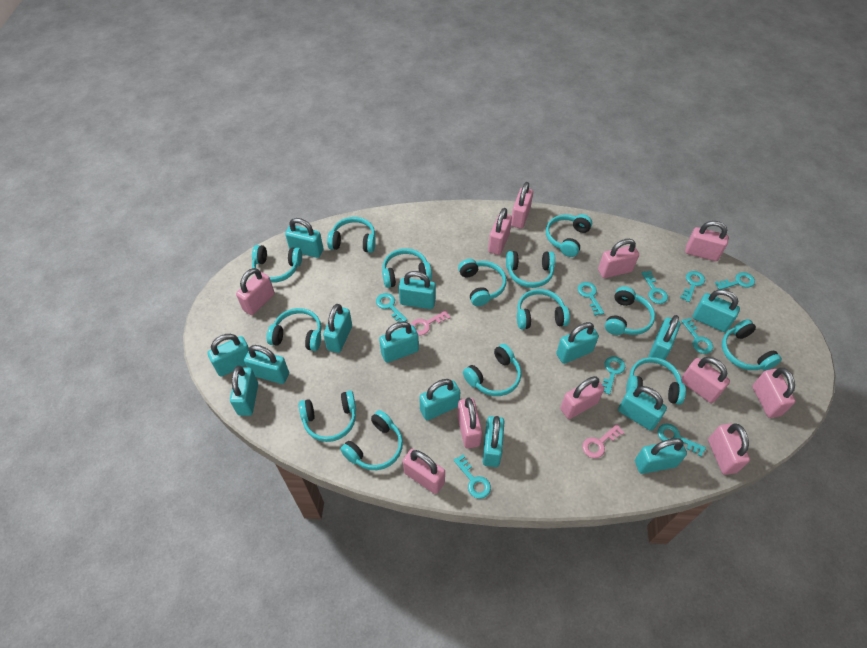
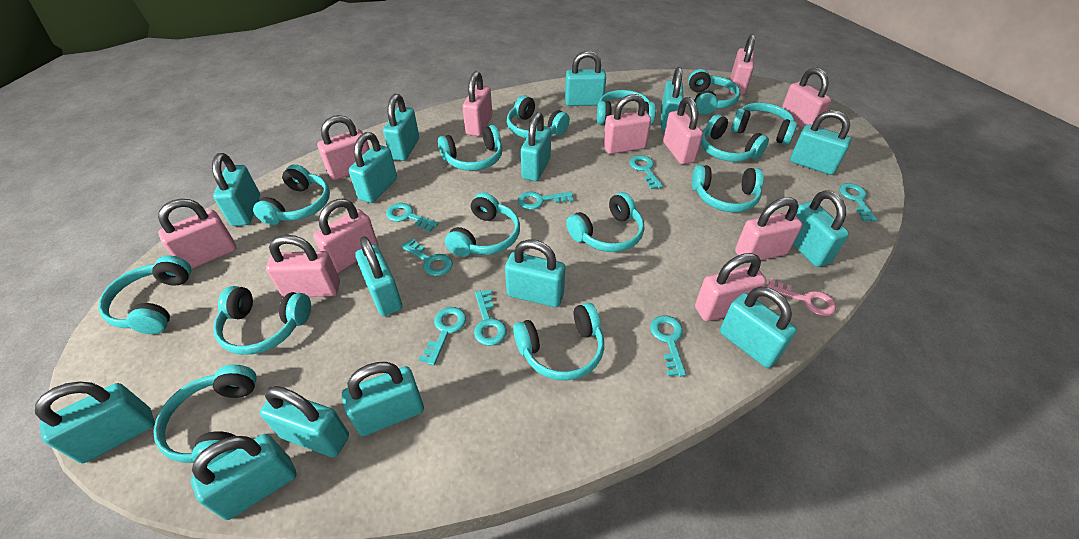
pink key: 2 -> 1
turquoise key: 9 -> 8
turquoise padlock: 14 -> 15

